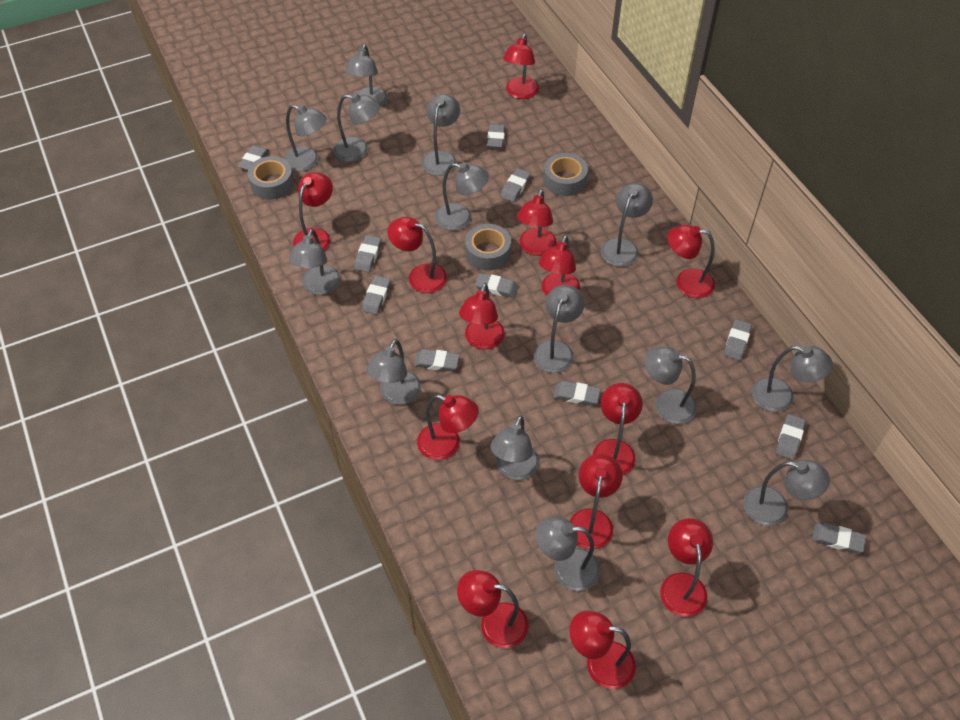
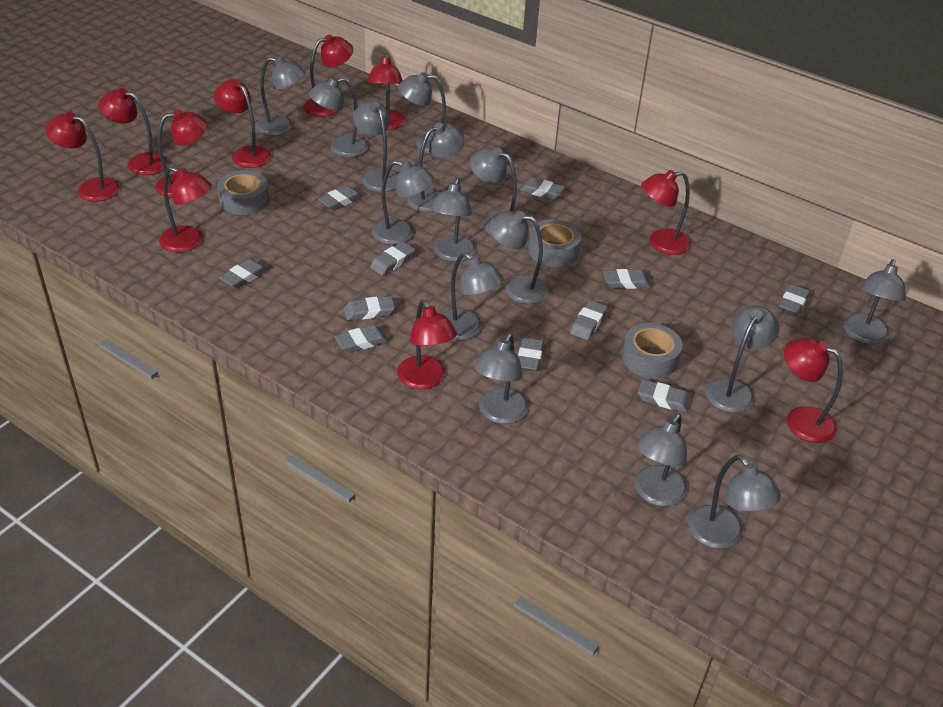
grey lamp: 14 -> 15
red lamp: 13 -> 10

